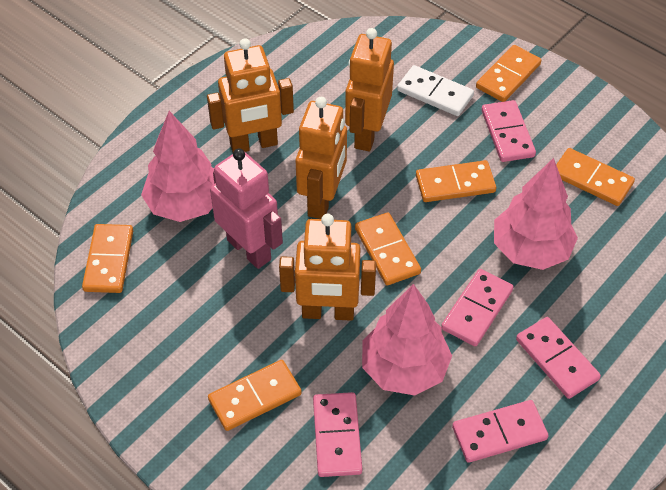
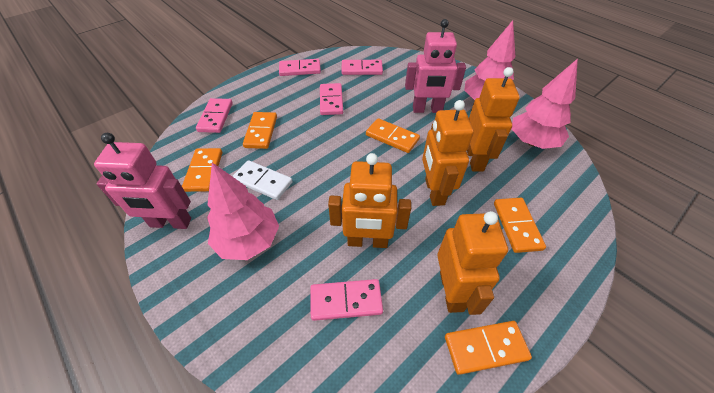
orange domino: 6 -> 5
pink robot: 1 -> 2

